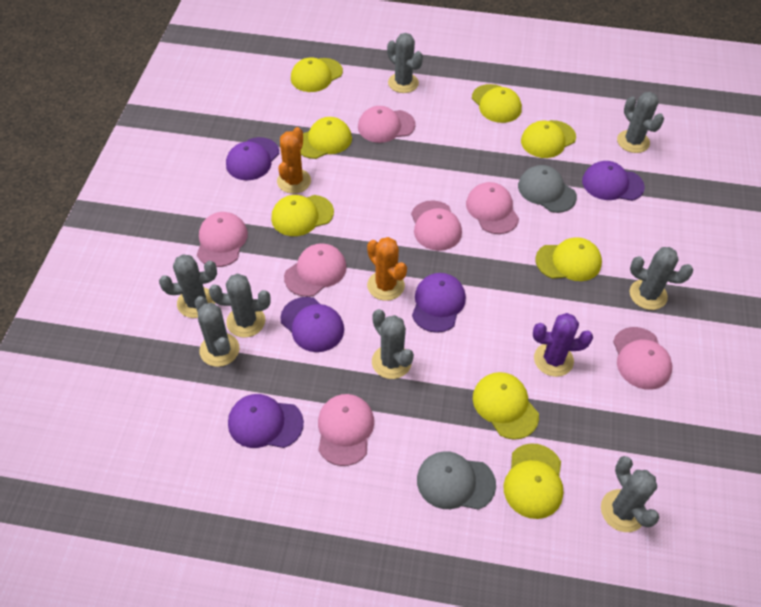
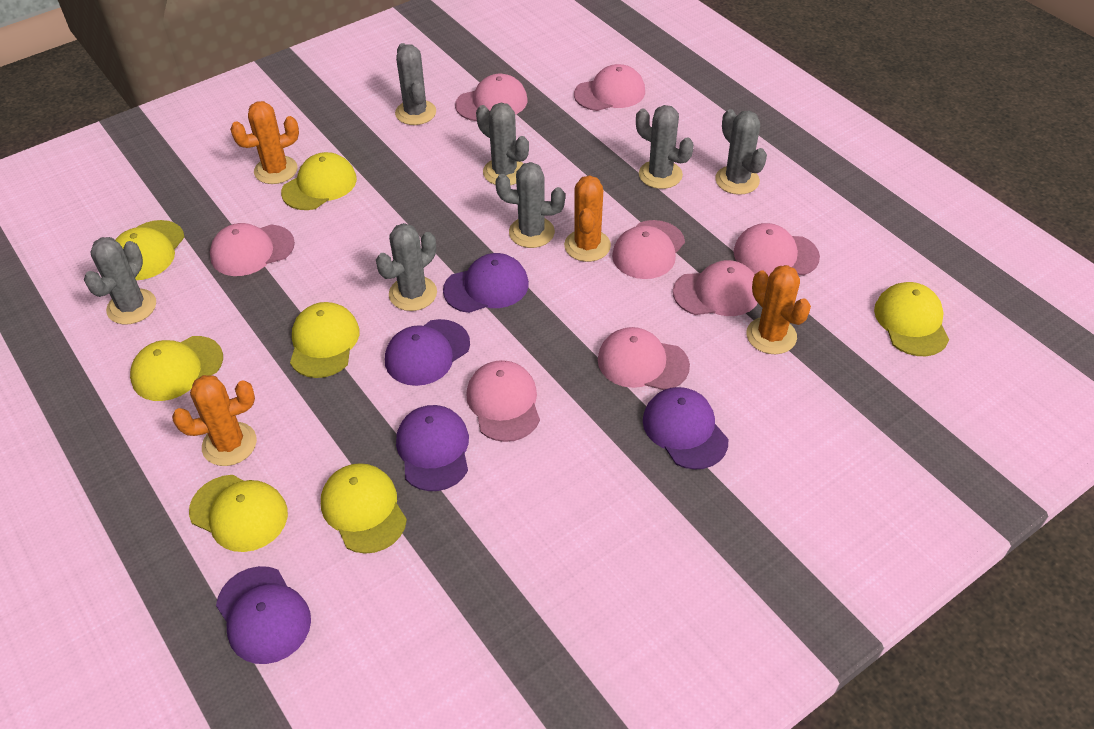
grey cactus: 8 -> 7
grey cap: 2 -> 0
orange cactus: 2 -> 4
pink cap: 7 -> 8
purple cactus: 1 -> 0
yellow cap: 8 -> 7

